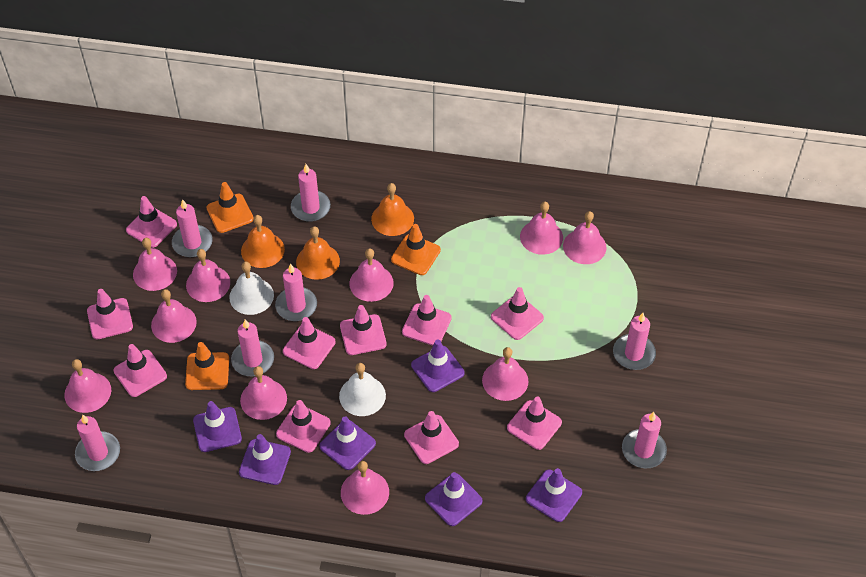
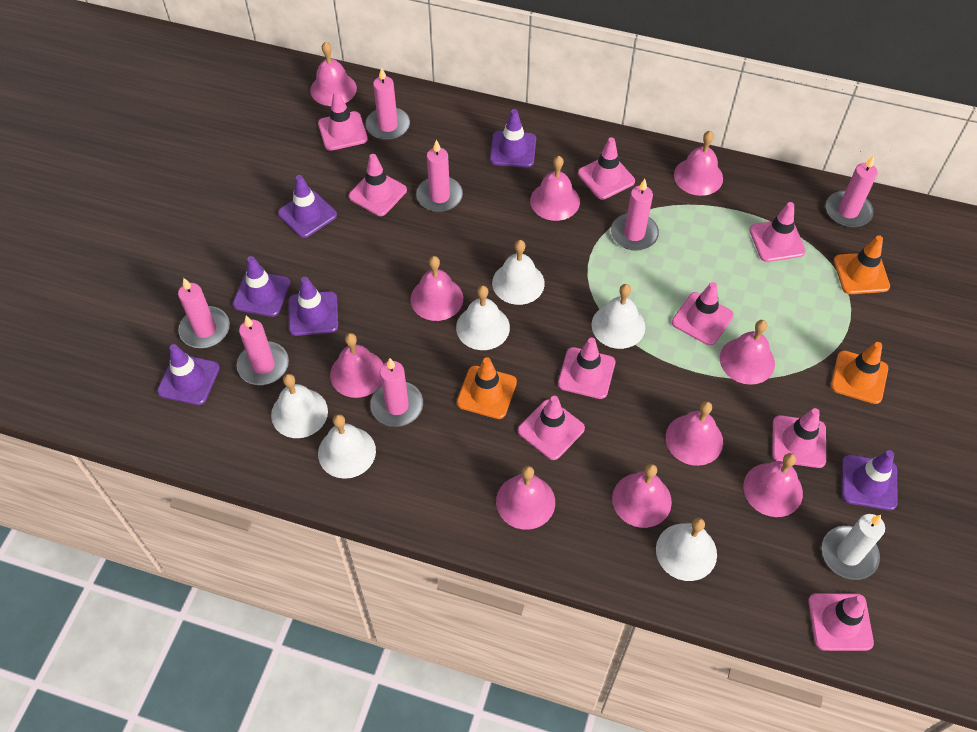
orange bell: 3 -> 0
pink traffic cone: 10 -> 9
white bell: 2 -> 6
white candle: 0 -> 1

